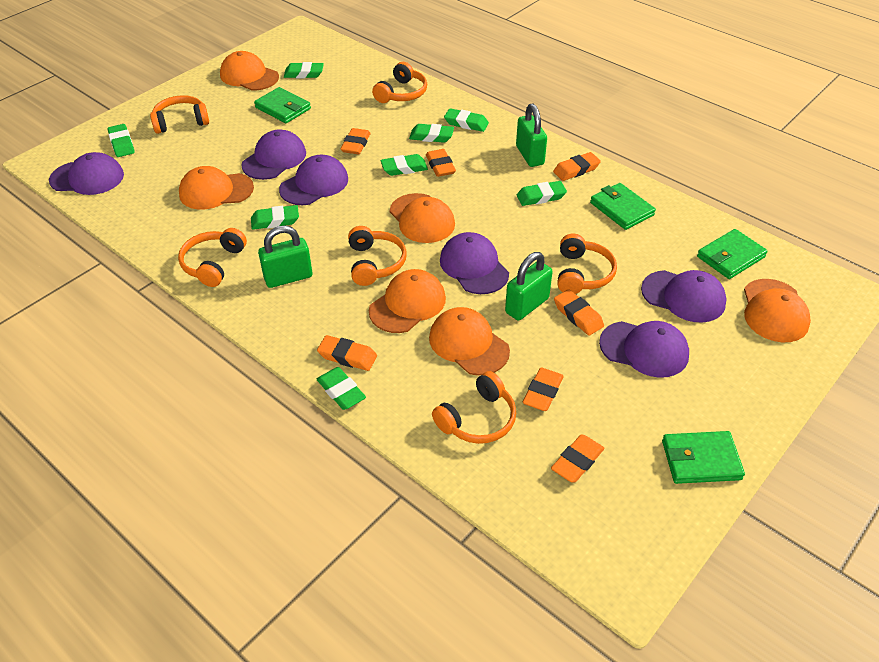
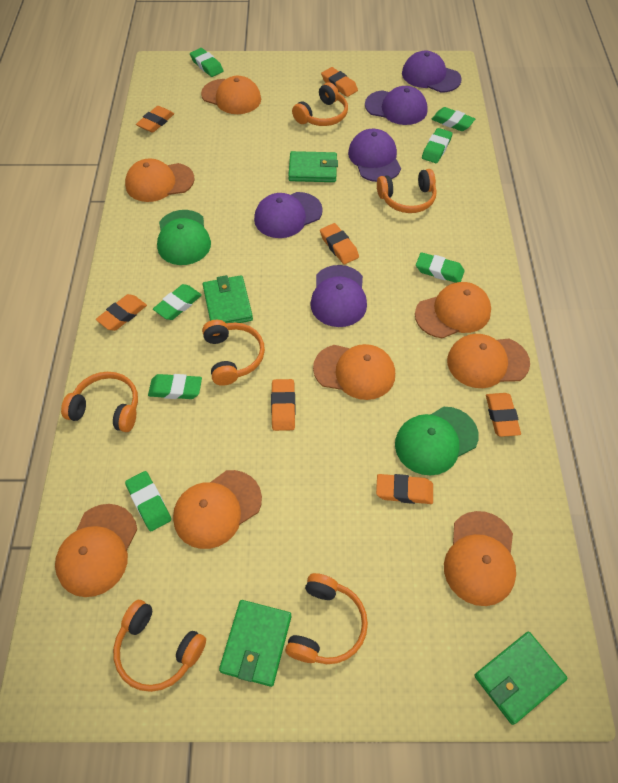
green cap: 0 -> 2
green eraser: 8 -> 7
green padlock: 3 -> 0
orange cap: 6 -> 8
purple cap: 6 -> 5

